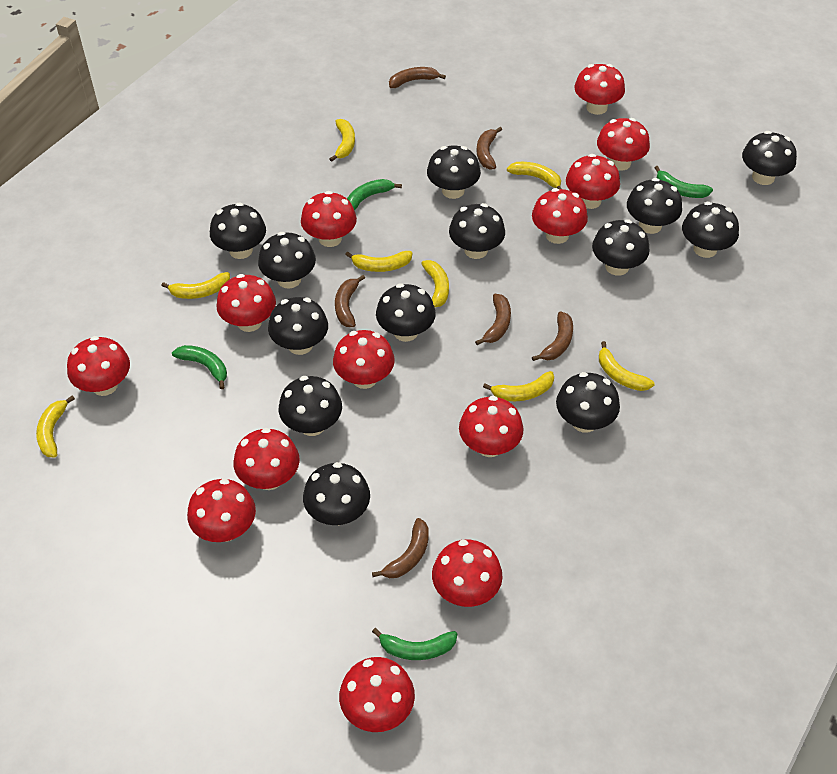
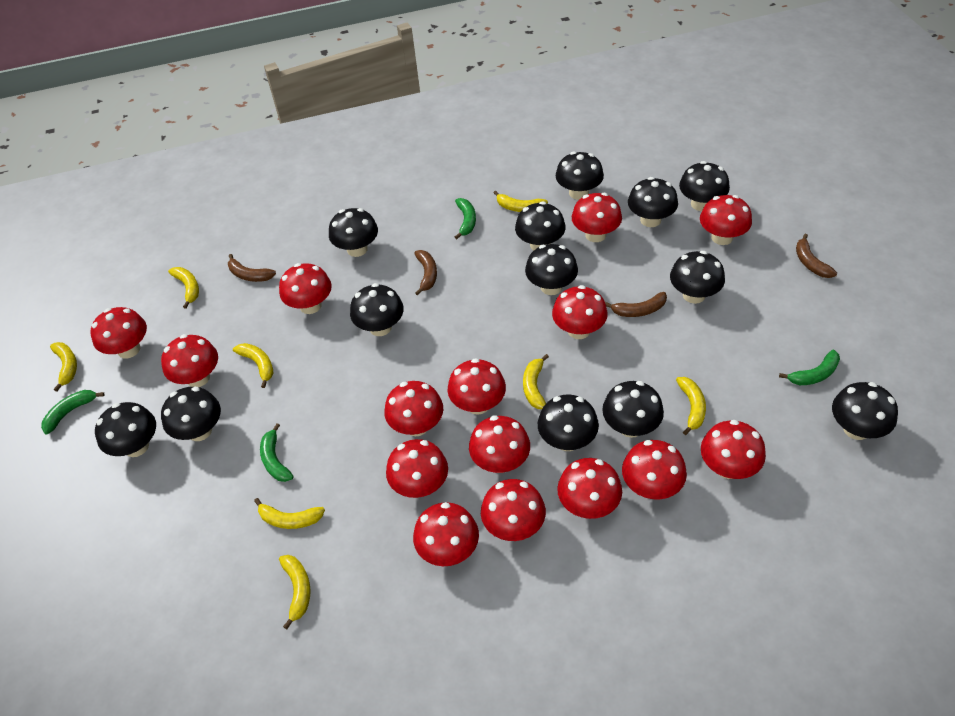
brown banana: 6 -> 4
red mushroom: 13 -> 15

